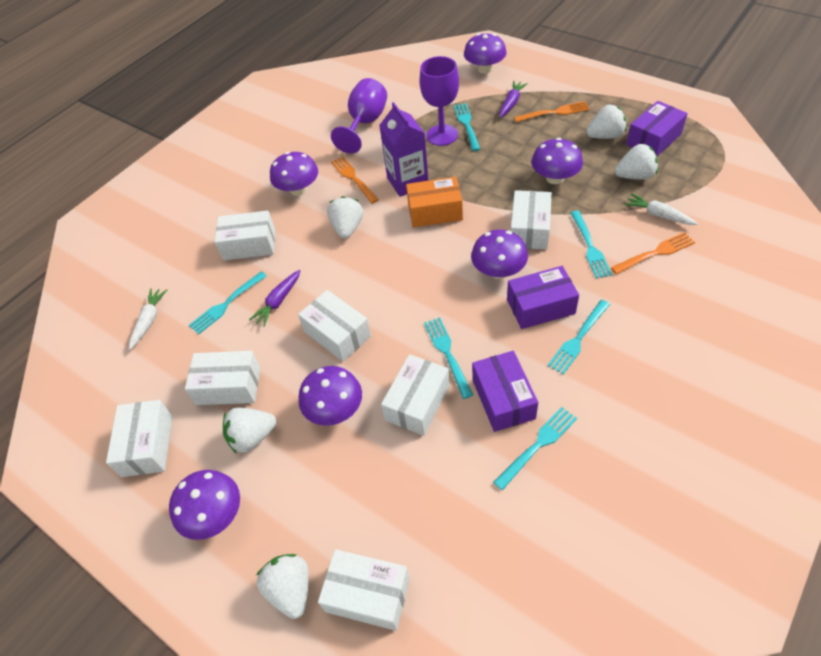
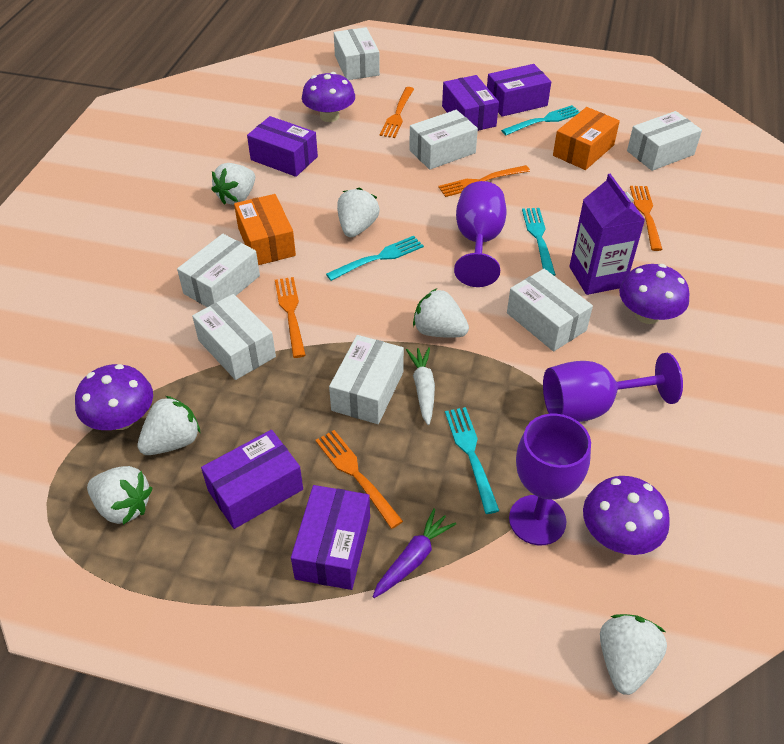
orange box: 1 -> 2
orange fork: 3 -> 5
purple box: 3 -> 5
purple carrot: 2 -> 1
purple goblet: 2 -> 3
purple mushroom: 6 -> 4
turquoise fork: 6 -> 4
white carrot: 2 -> 1
white strawberry: 5 -> 6

